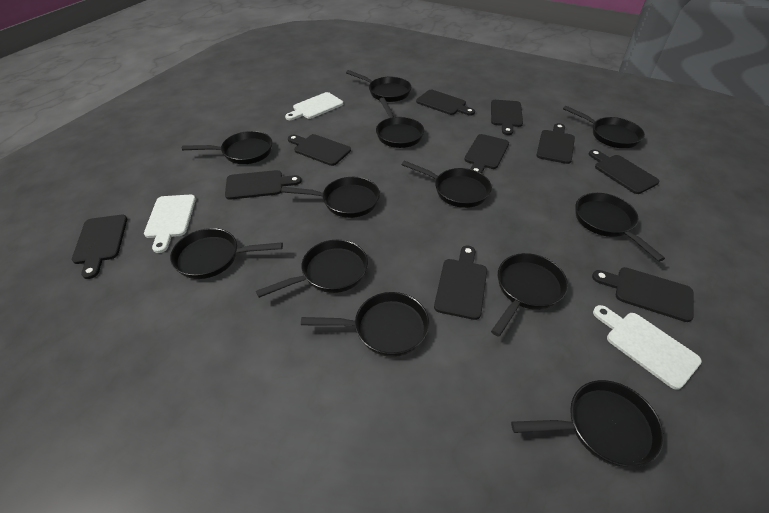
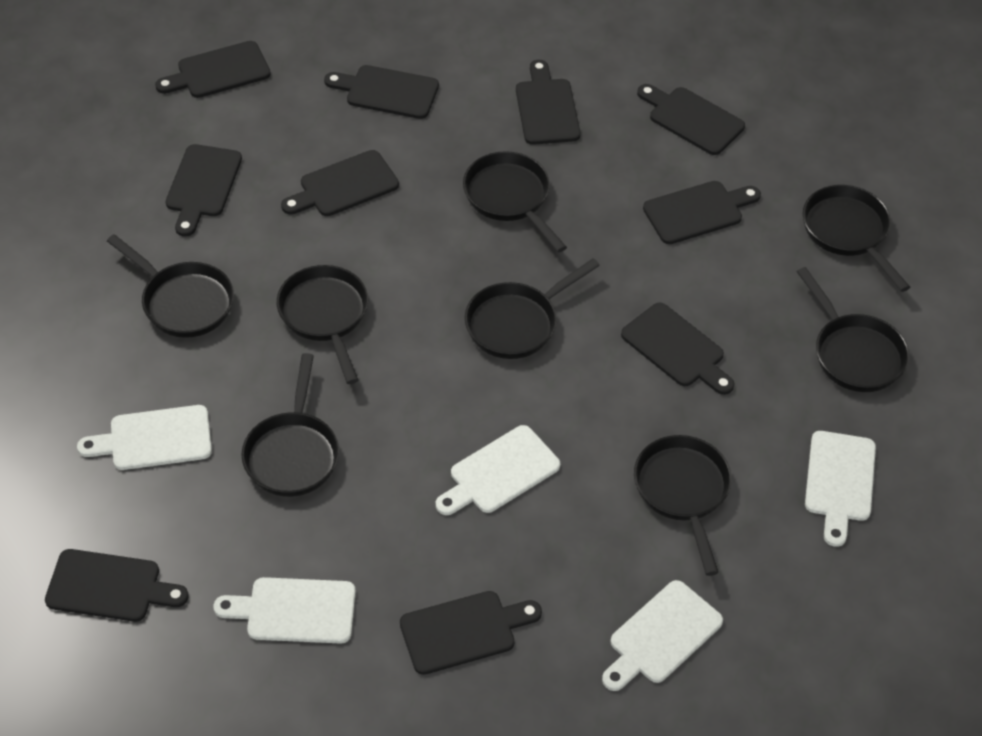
black pan: 12 -> 8
white cutting board: 3 -> 5

